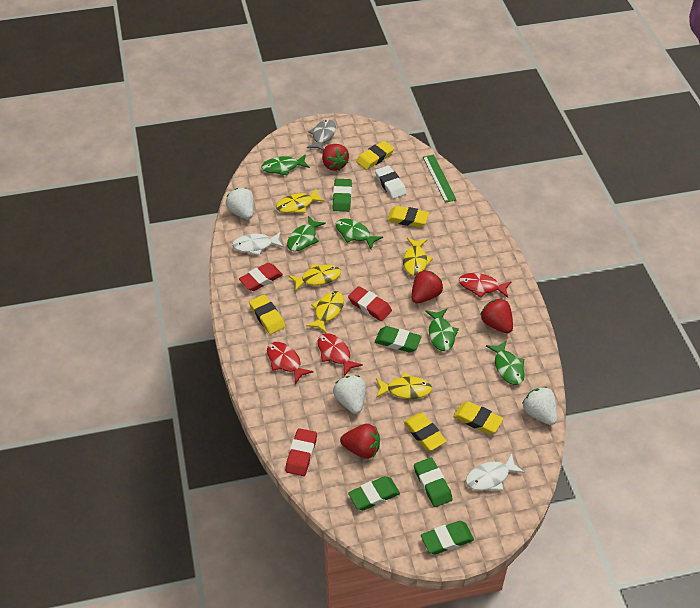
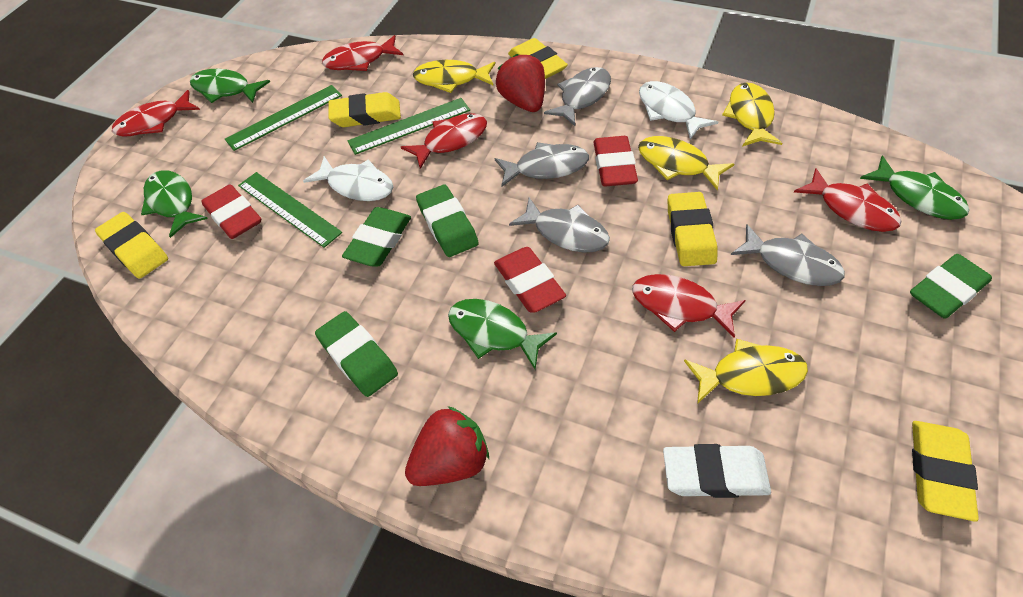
green eraser: 5 -> 4
green fish: 5 -> 4
green ruler: 1 -> 3
grey fish: 1 -> 4
red fish: 3 -> 5
red strawberry: 4 -> 2
white strawberry: 3 -> 0
yellow fish: 5 -> 4

